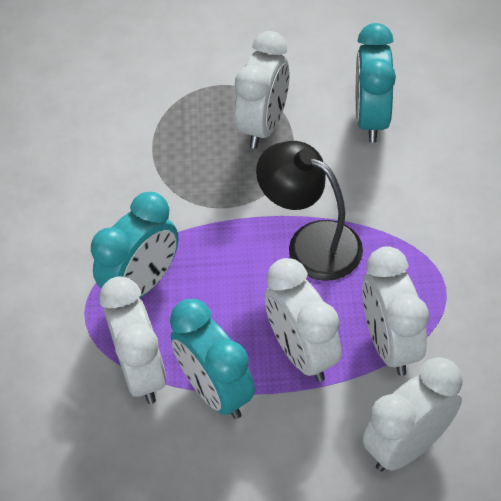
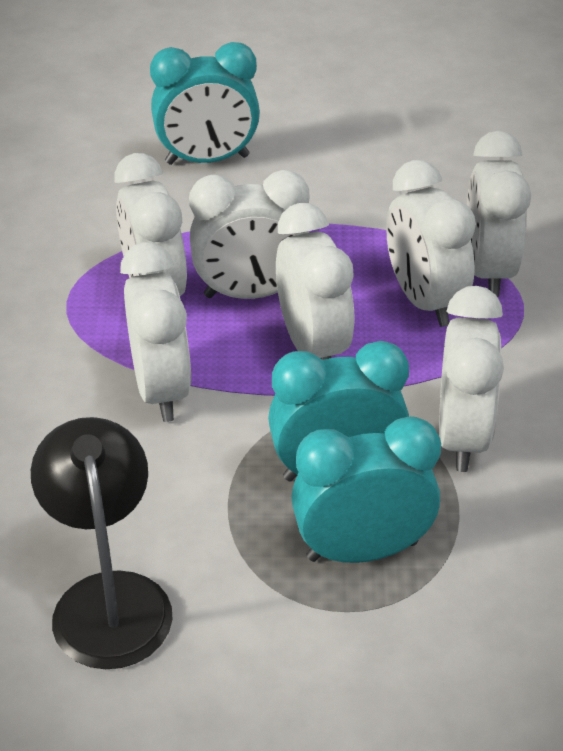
white clock: 5 -> 7

